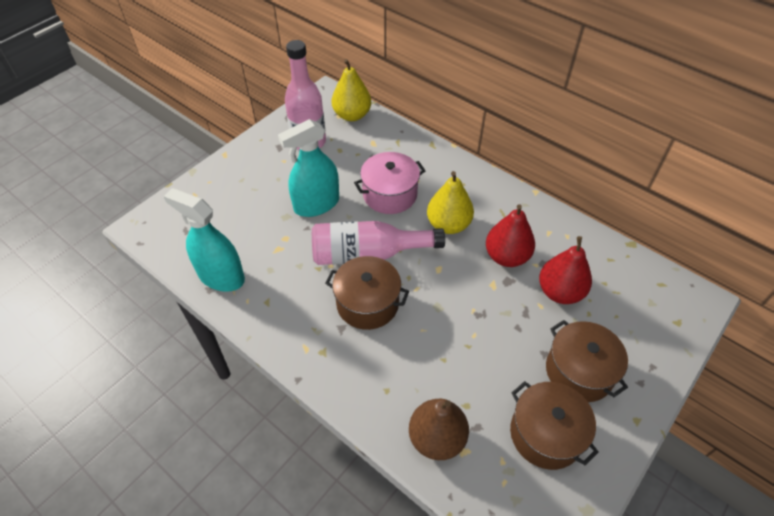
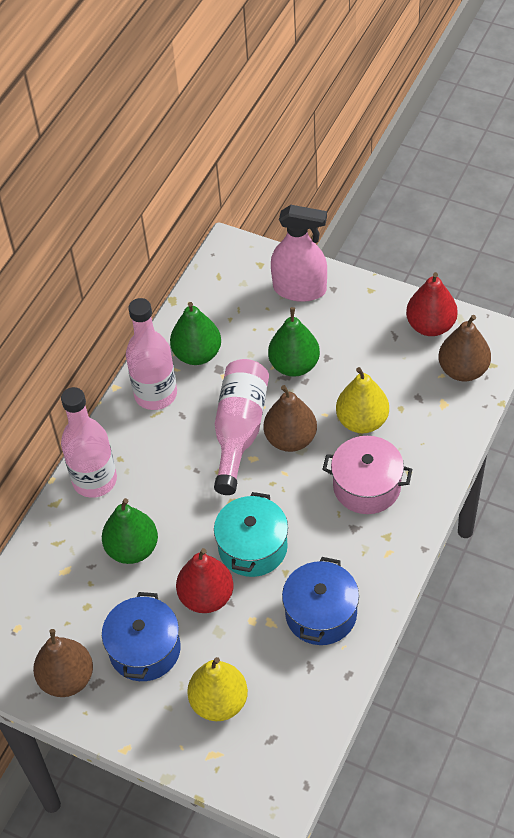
blue pot: 0 -> 2
brown pear: 1 -> 3
brown pot: 3 -> 0
green pear: 0 -> 3
pink bottle: 2 -> 3
pink spray bottle: 0 -> 1
turquoise pot: 0 -> 1
turquoise spray bottle: 2 -> 0

